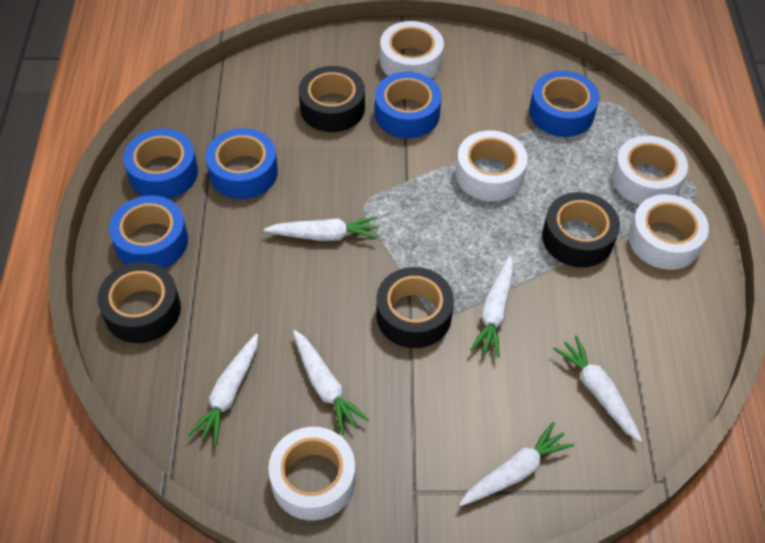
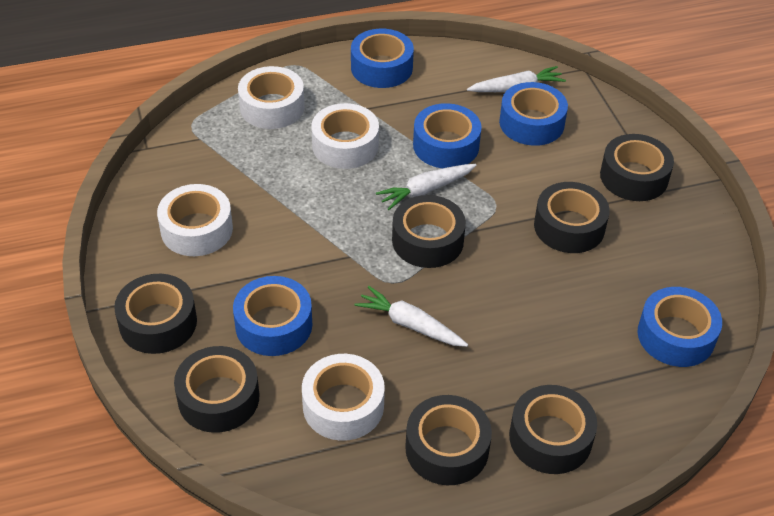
black tape: 4 -> 7
white carrot: 6 -> 3
white tape: 5 -> 4

